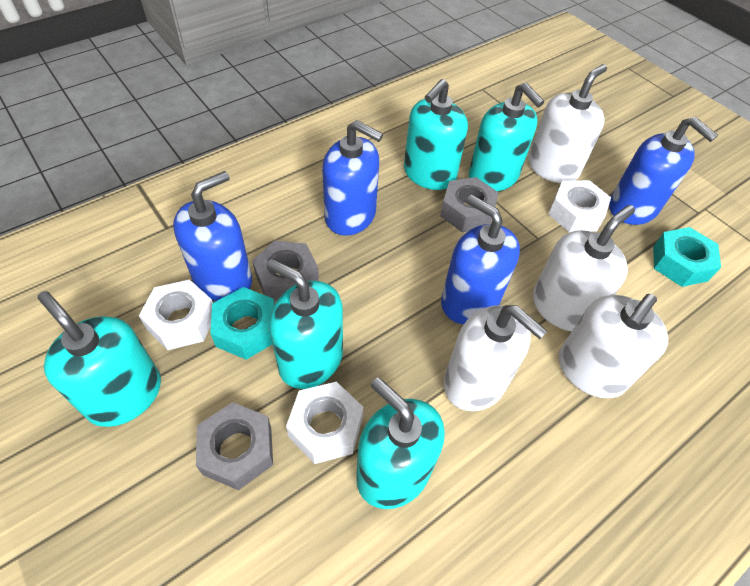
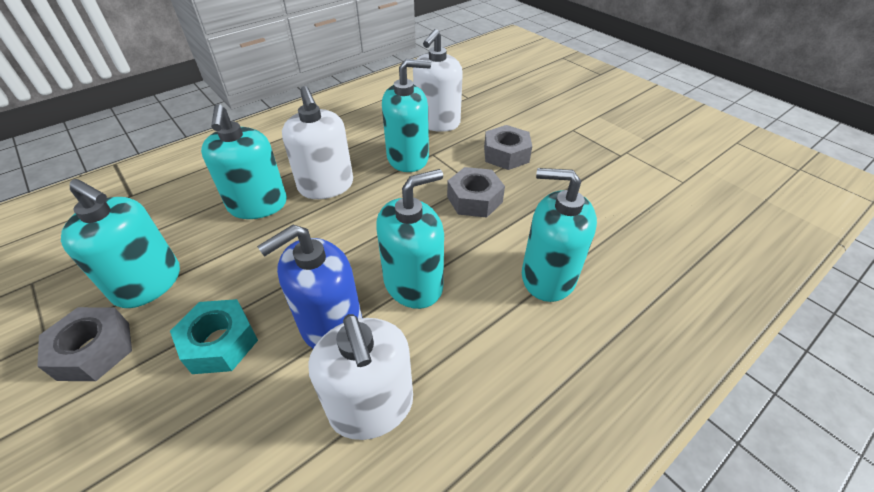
blue soap dispenser: 4 -> 1
turquoise nut: 2 -> 1
white nut: 3 -> 0
white soap dispenser: 4 -> 3

